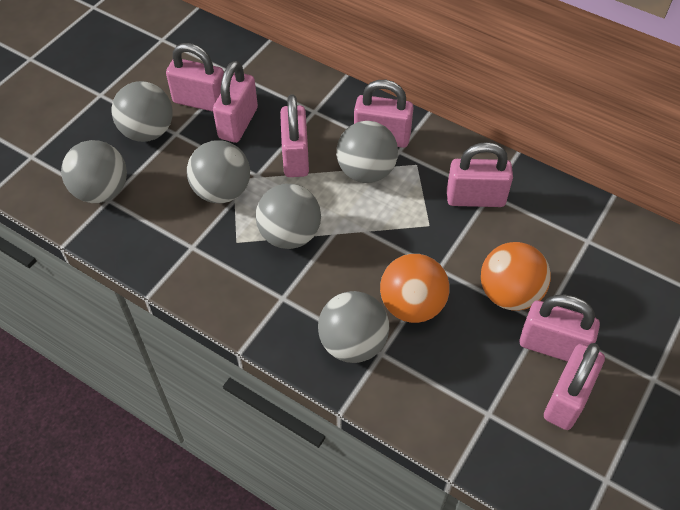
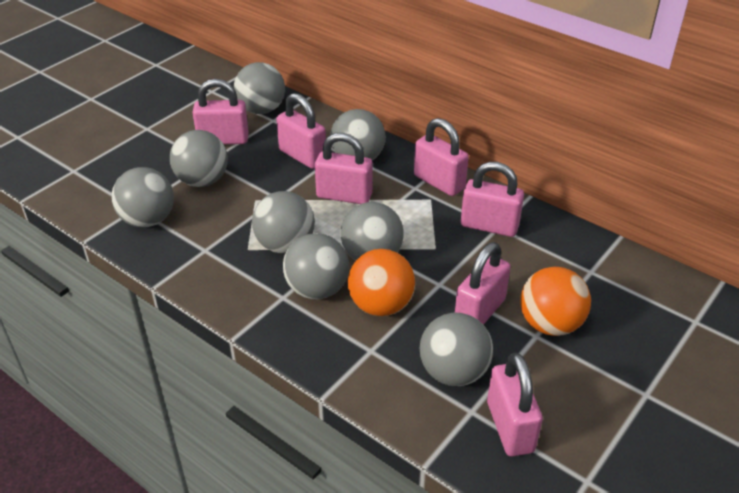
grey ball: 6 -> 8

